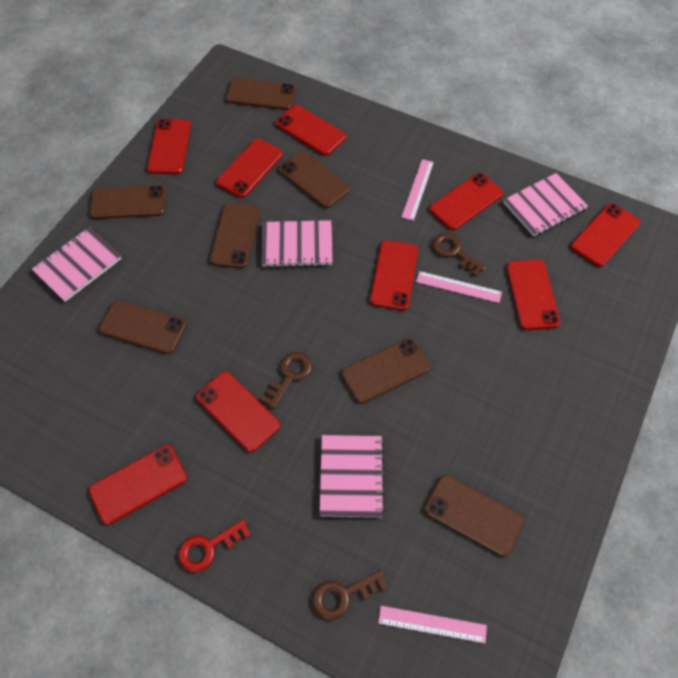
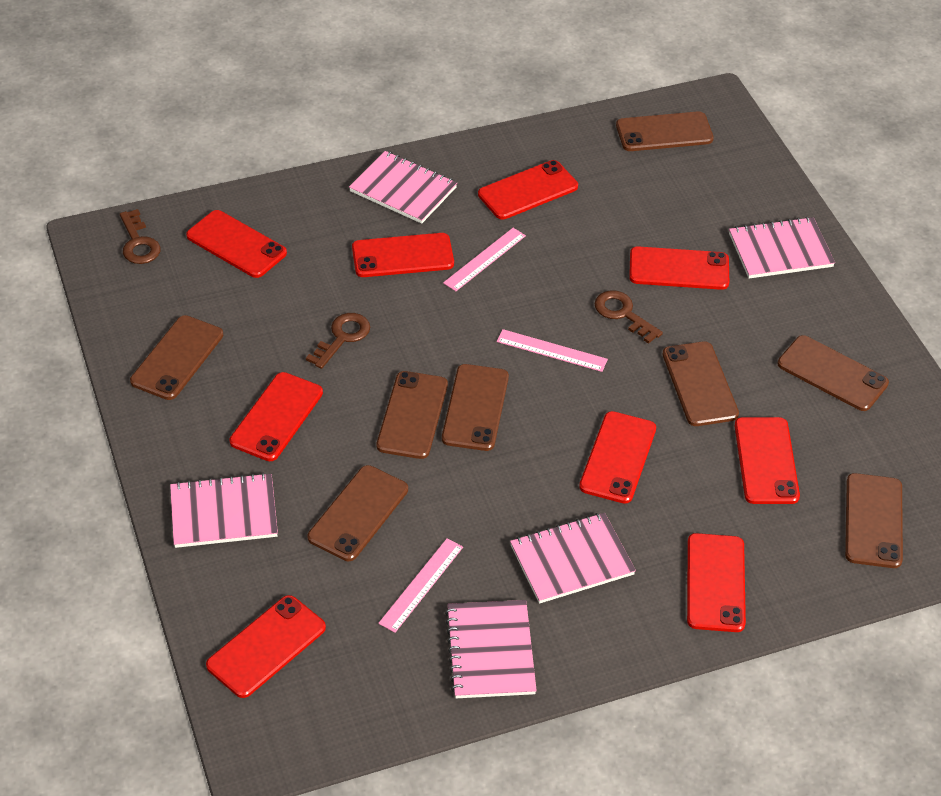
brown phone: 7 -> 8
pink notebook: 4 -> 5
red key: 1 -> 0

